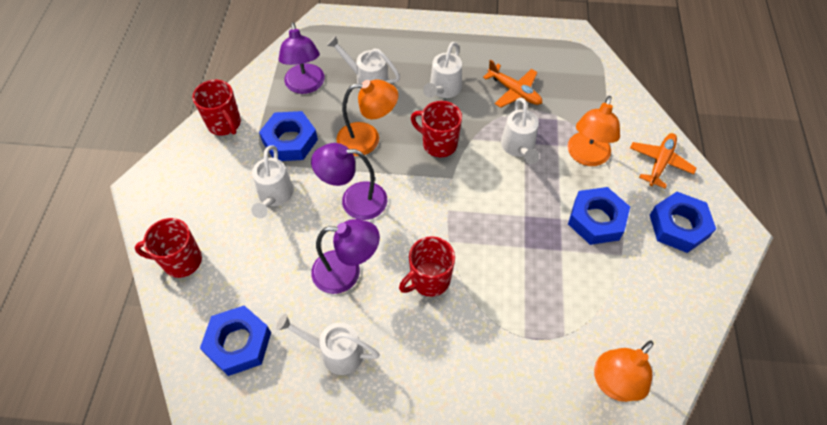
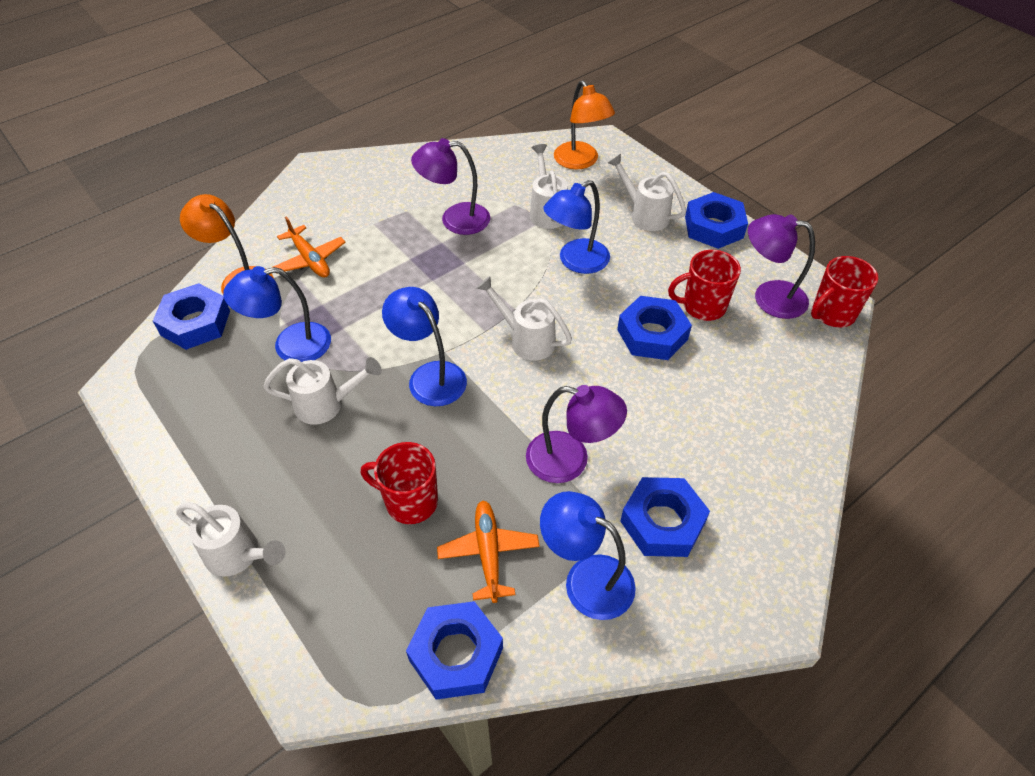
blue lamp: 0 -> 4
blue nut: 4 -> 5
orange lamp: 3 -> 2
red mug: 4 -> 3

